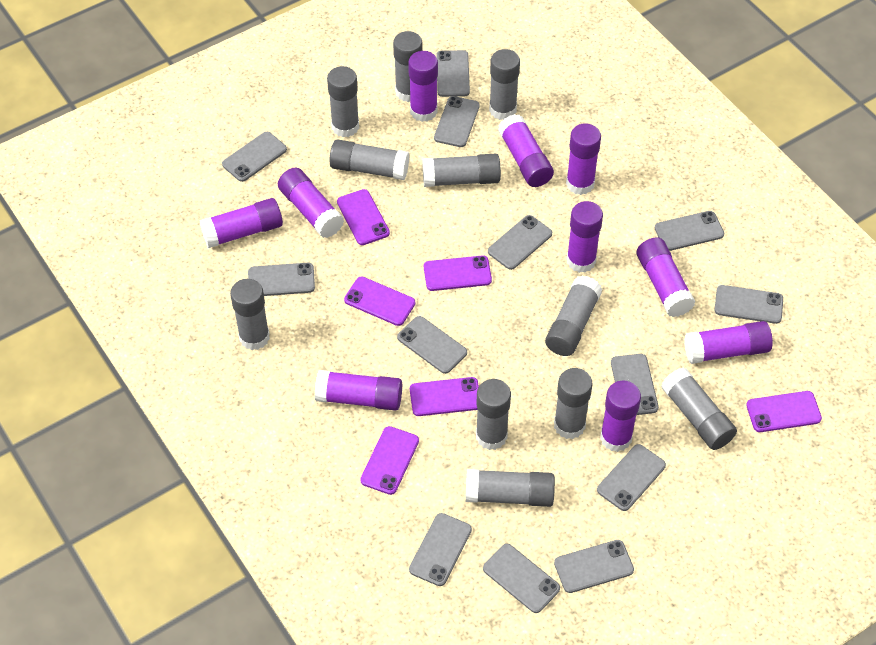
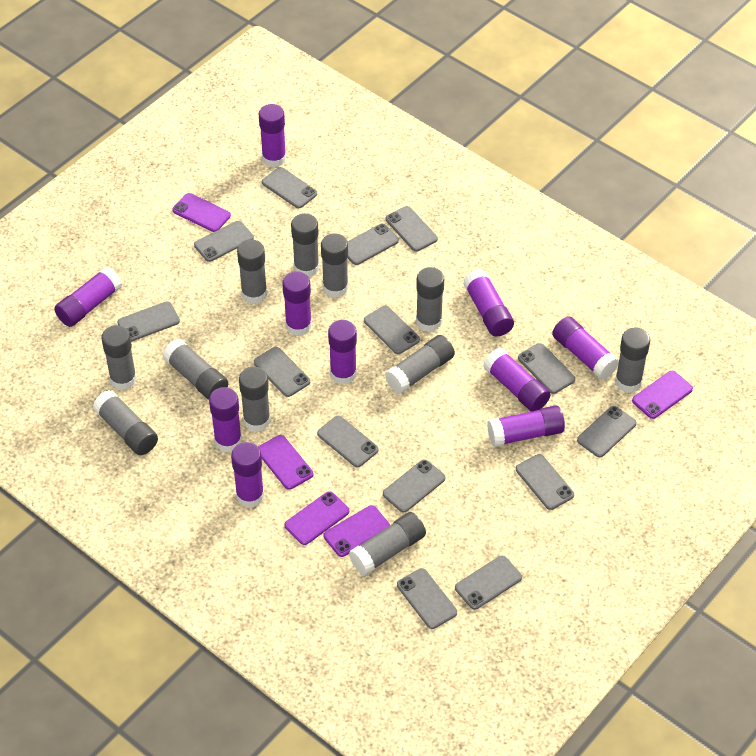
grey phone: 13 -> 14
purple phone: 6 -> 5

